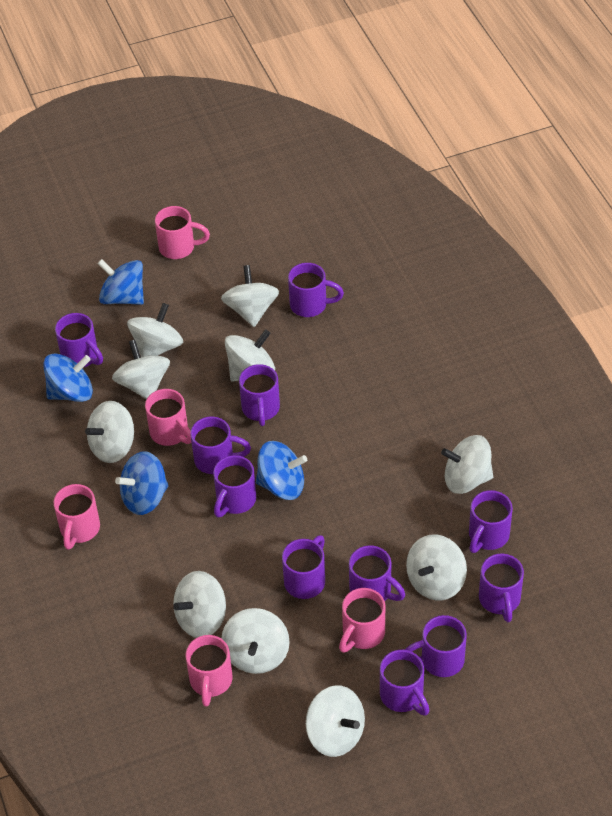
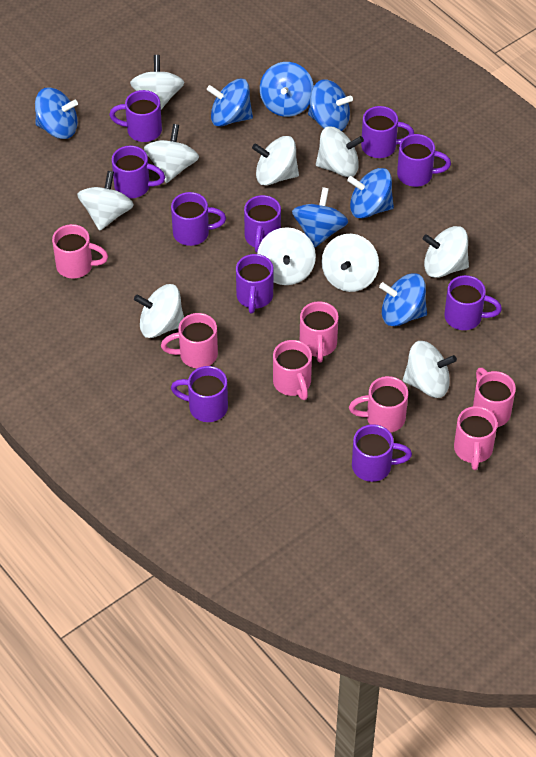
blue spinning top: 4 -> 7
pink mug: 5 -> 7
purple mug: 11 -> 10

